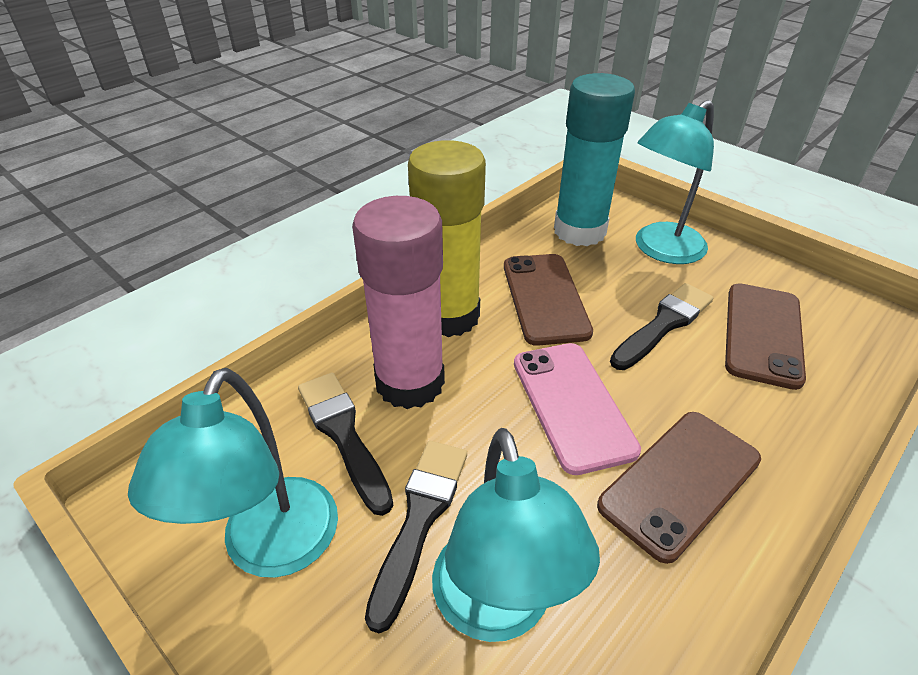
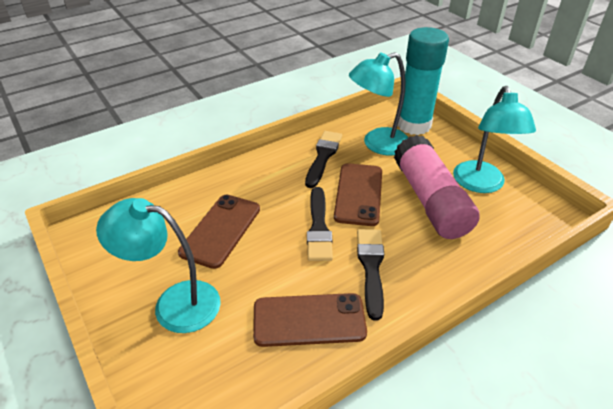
pink phone: 1 -> 0
yellow glue stick: 1 -> 0

